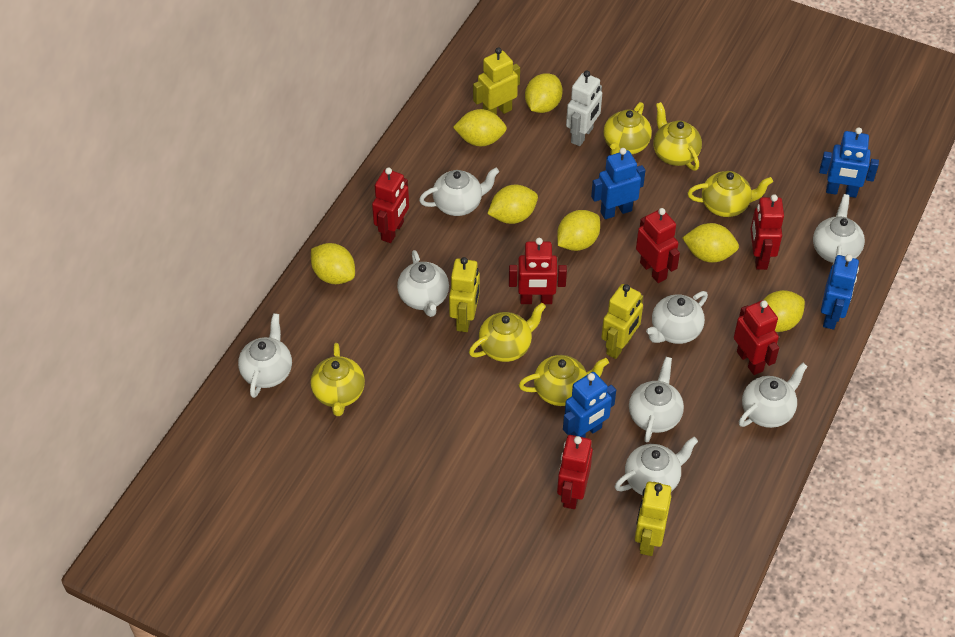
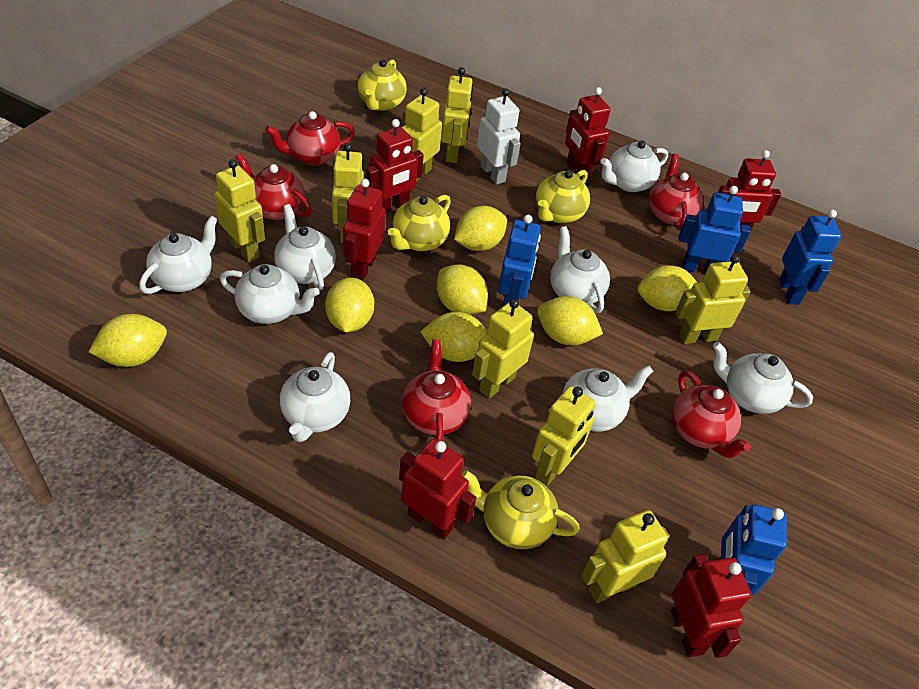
red teapot: 0 -> 5
yellow robot: 4 -> 8
yellow teapot: 6 -> 4

